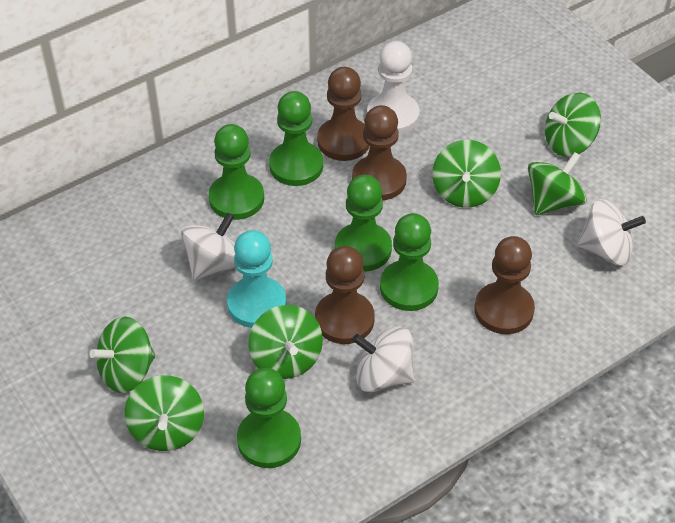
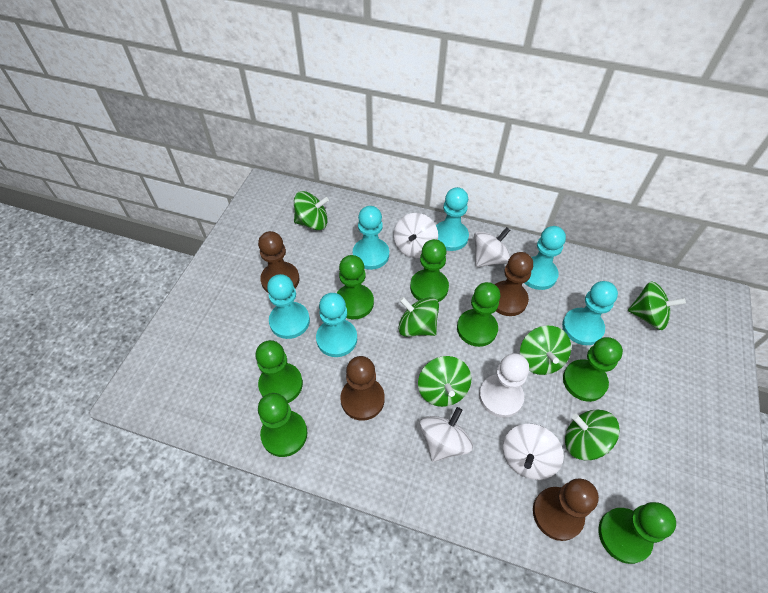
green pawn: 5 -> 7
turquoise pawn: 1 -> 6
white spinning top: 3 -> 4

